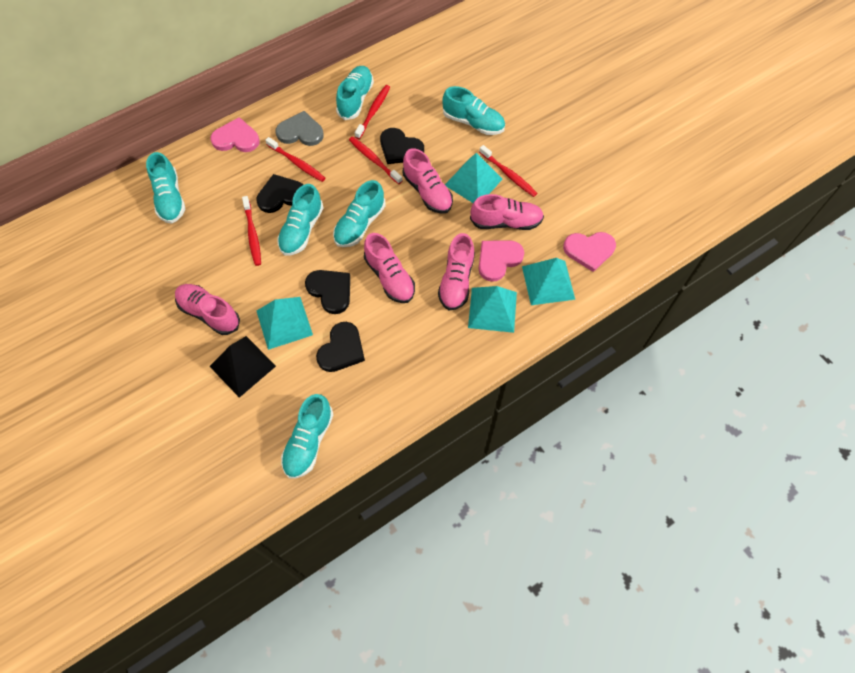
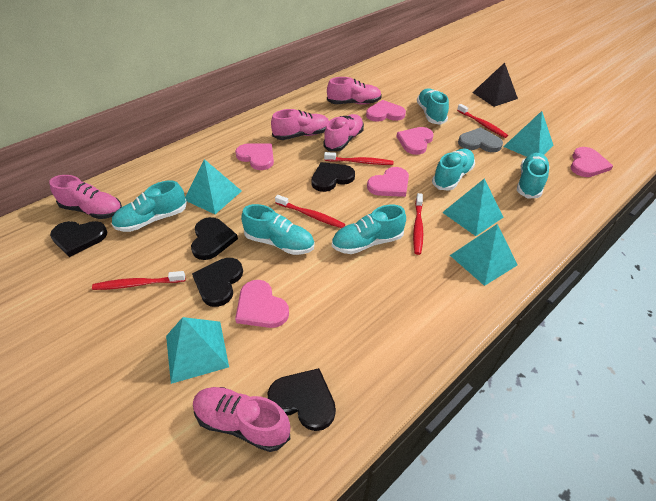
black heart: 4 -> 5
pink heart: 3 -> 6
turquoise pyramid: 4 -> 5

